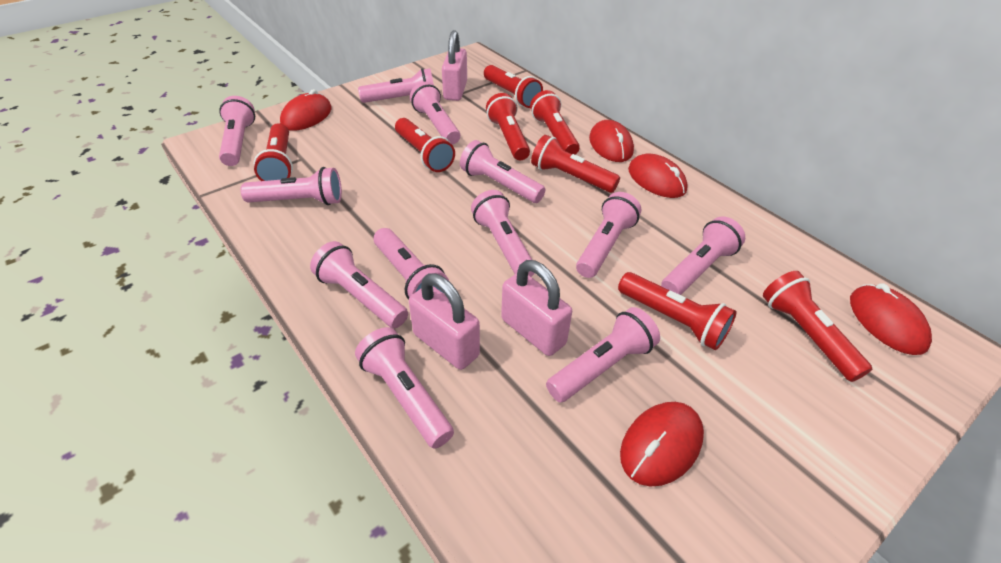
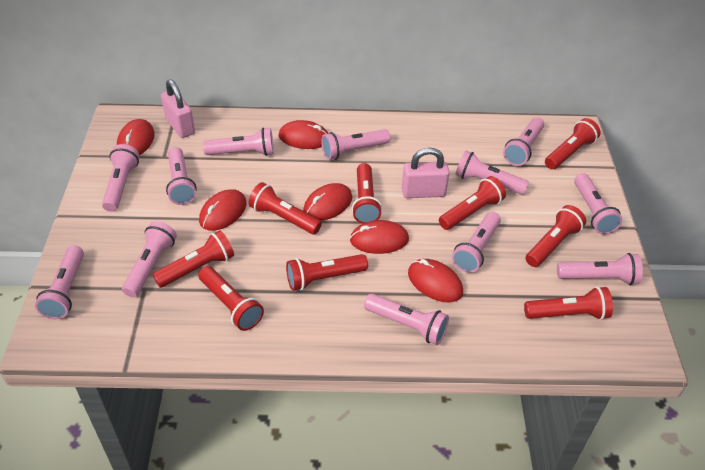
pink padlock: 3 -> 2
red flashlight: 8 -> 9
red mouse: 5 -> 6

